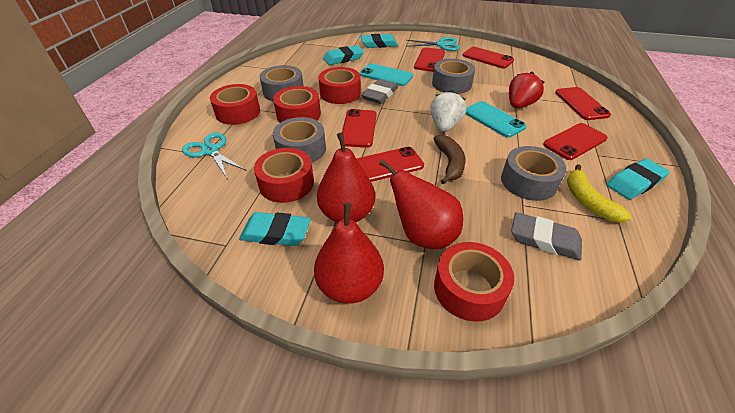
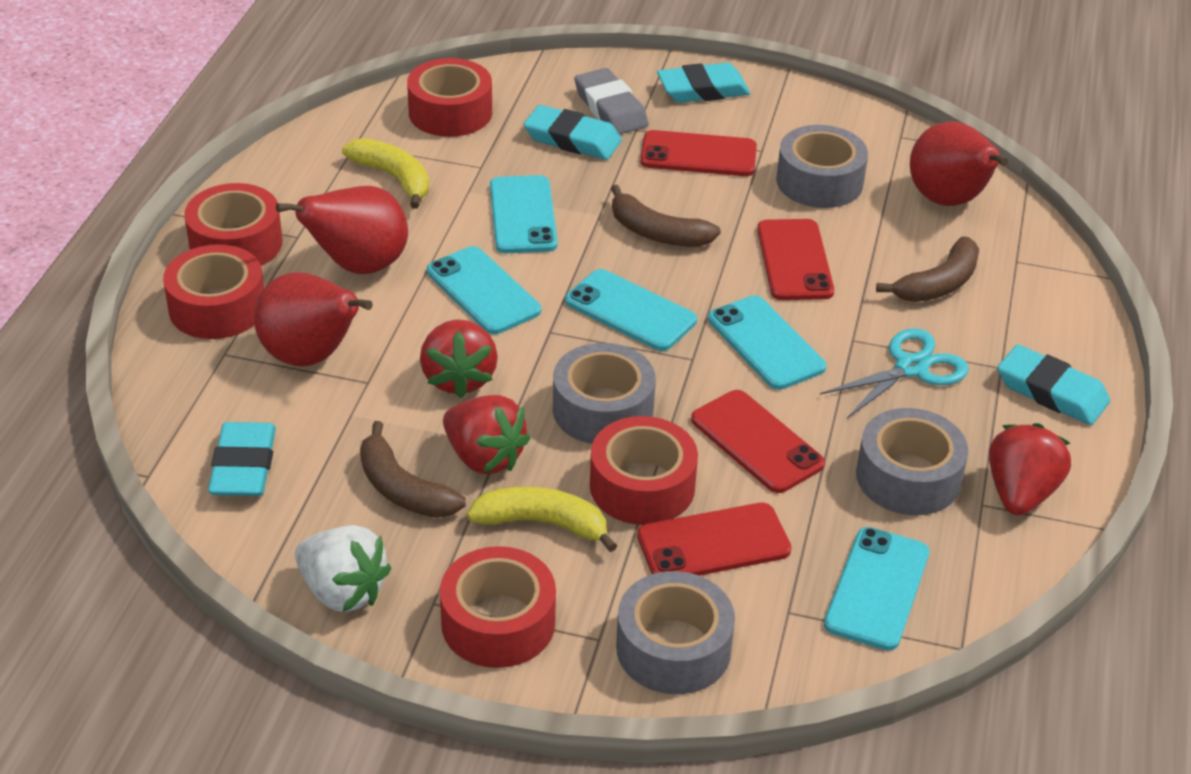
brown banana: 1 -> 3
grey eraser: 2 -> 1
red phone: 6 -> 4
red strawberry: 1 -> 3
turquoise phone: 2 -> 5
turquoise scissors: 2 -> 1
yellow banana: 1 -> 2

